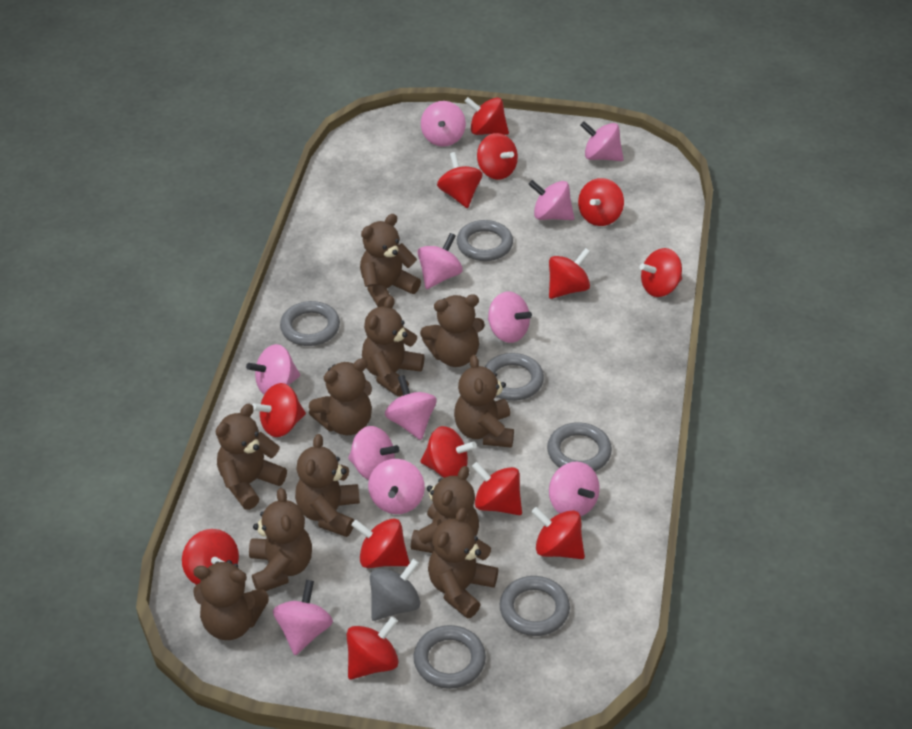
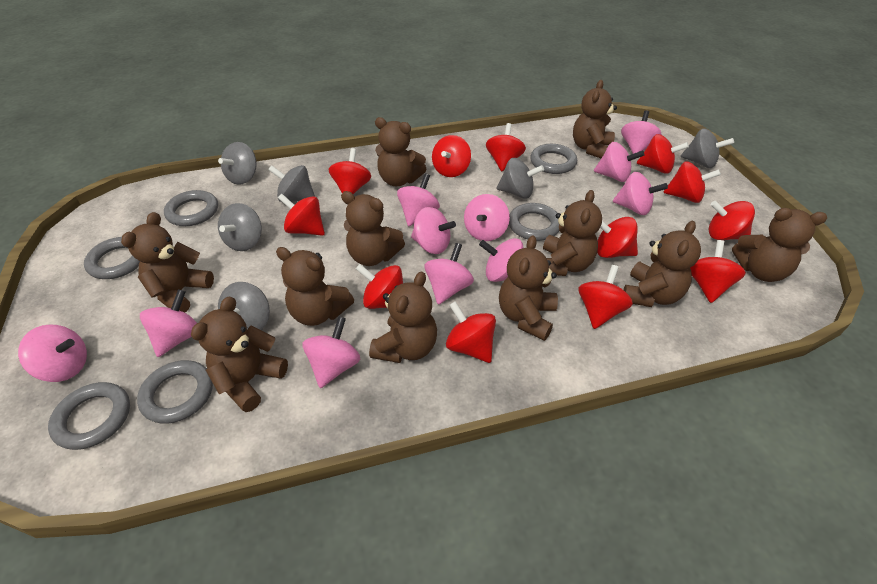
grey spinning top: 1 -> 6
red spinning top: 13 -> 12

